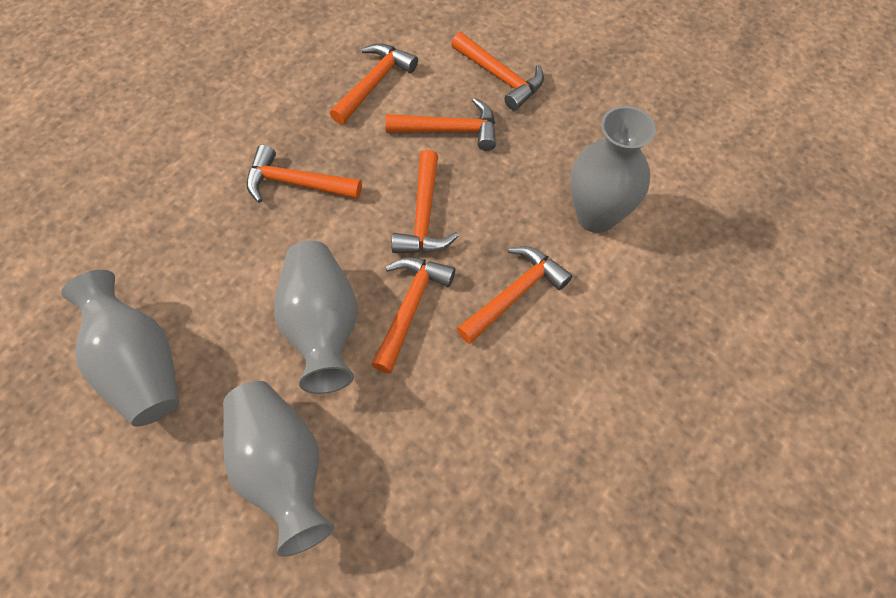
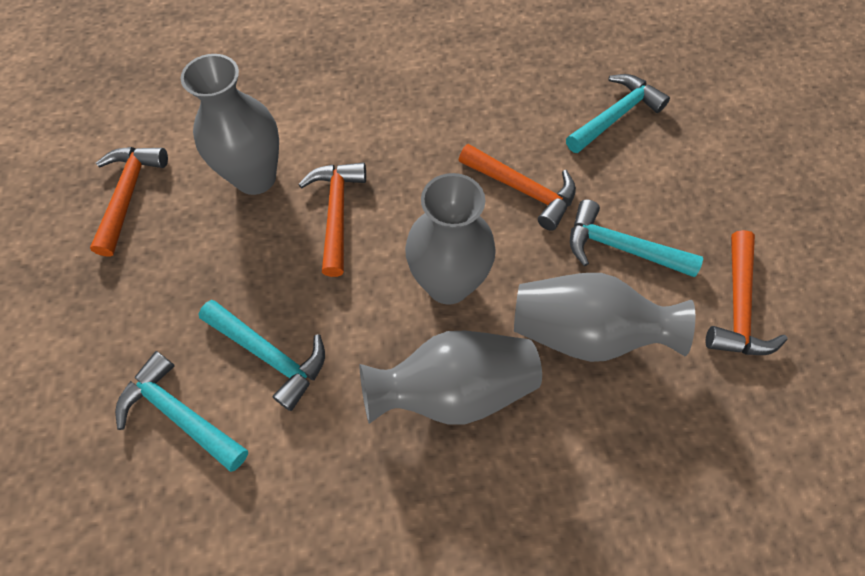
orange hammer: 7 -> 4
turquoise hammer: 0 -> 4

